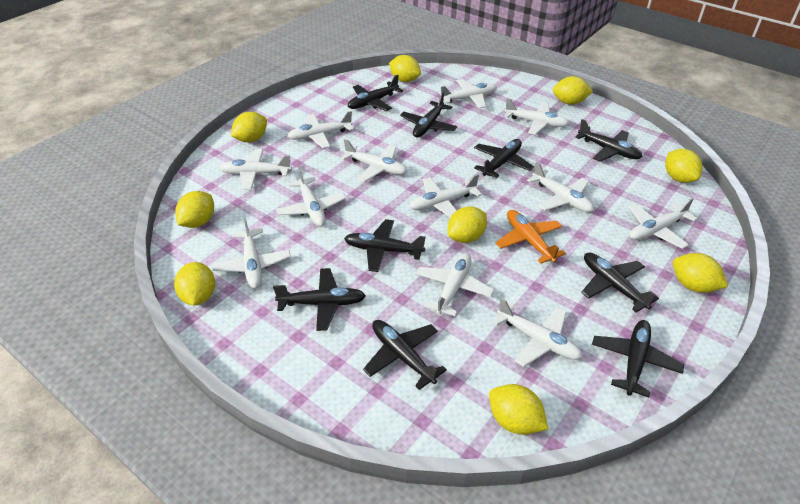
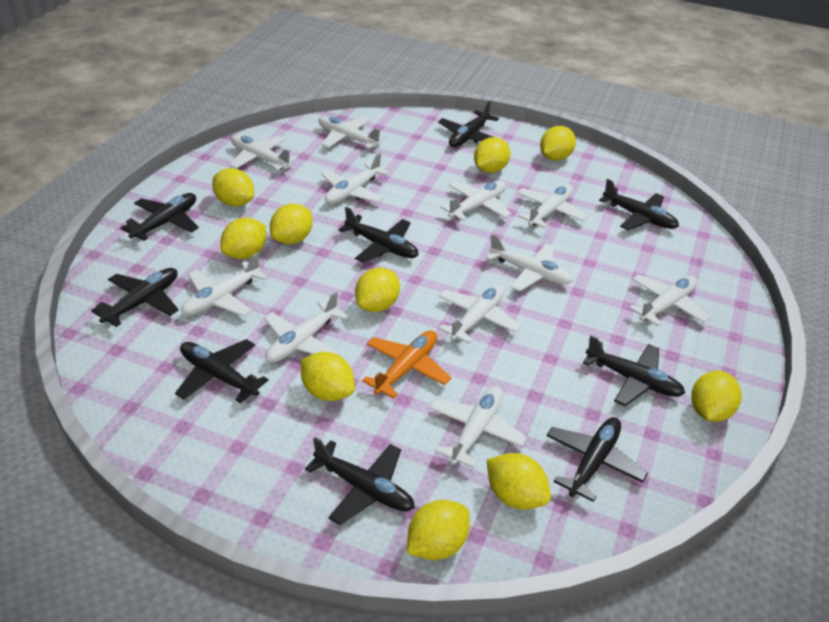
white plane: 12 -> 11
yellow lemon: 9 -> 10

